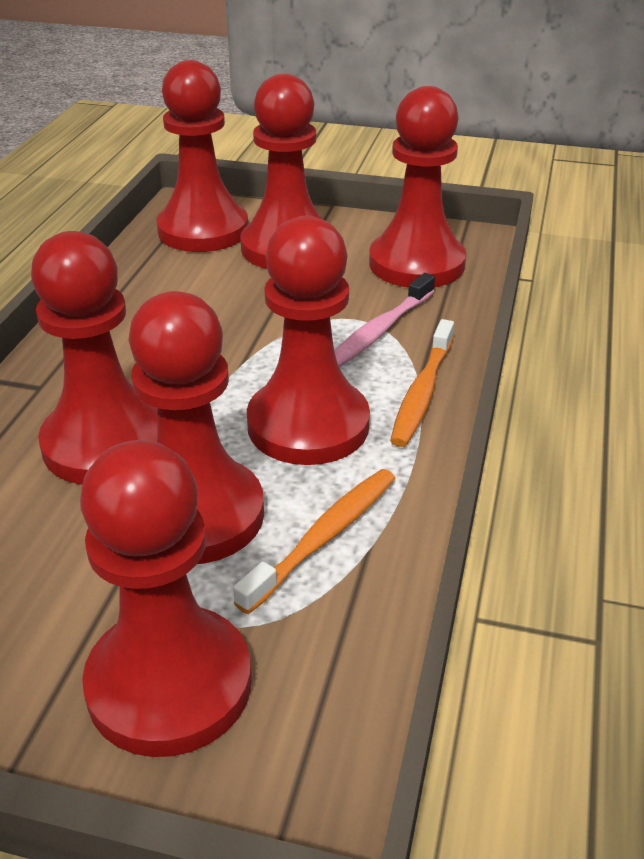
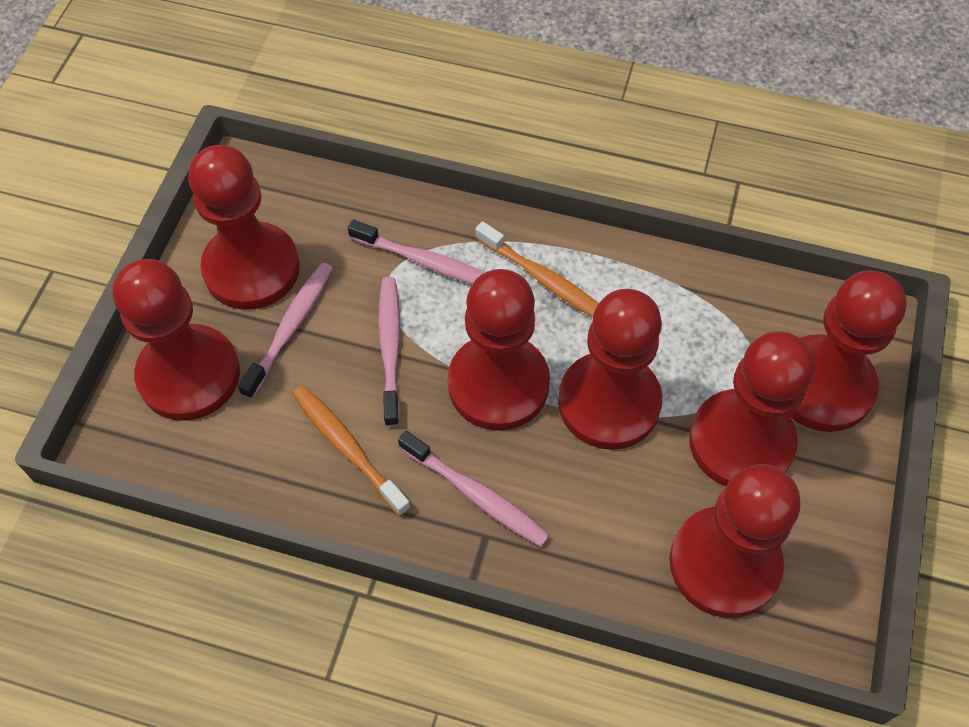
pink toothbrush: 1 -> 4

